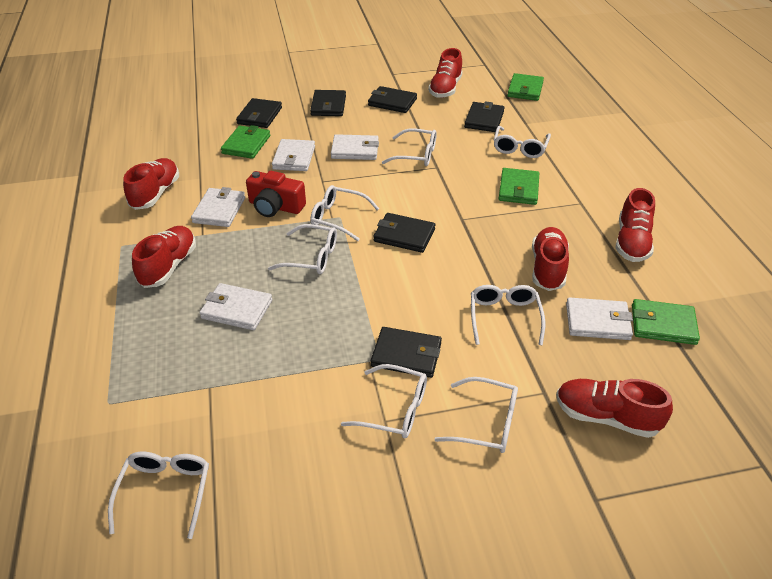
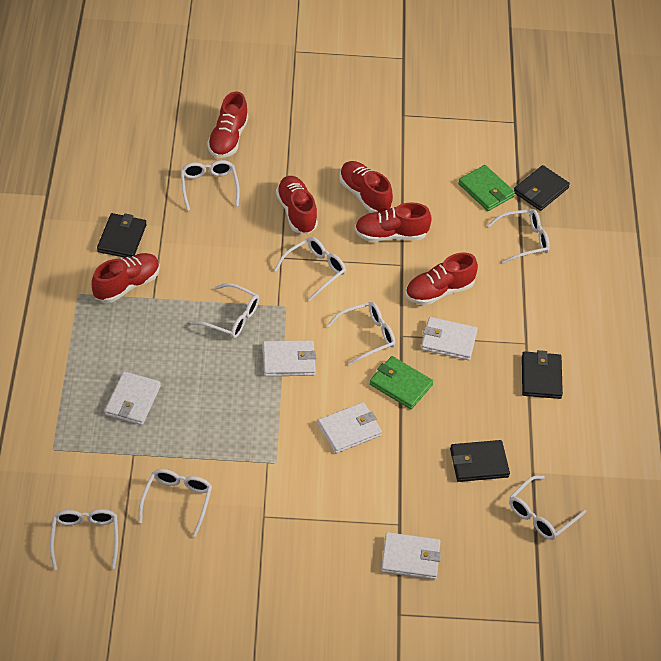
black wallet: 6 -> 4
green wallet: 4 -> 2
red camera: 1 -> 0

